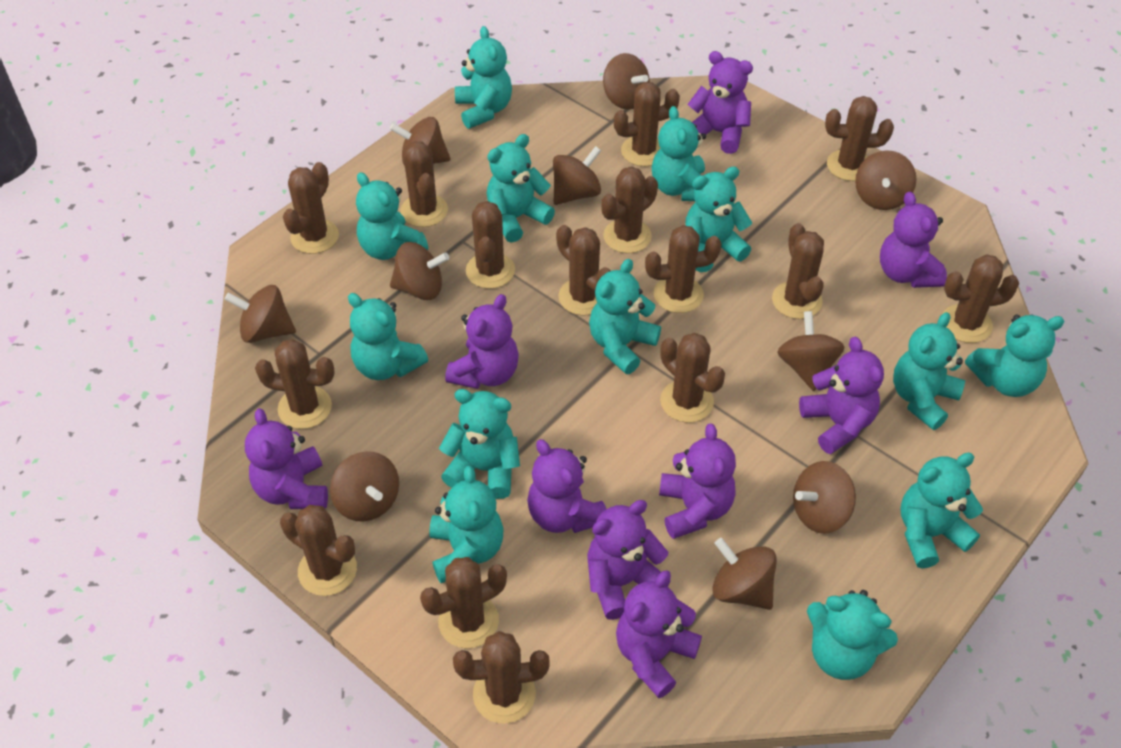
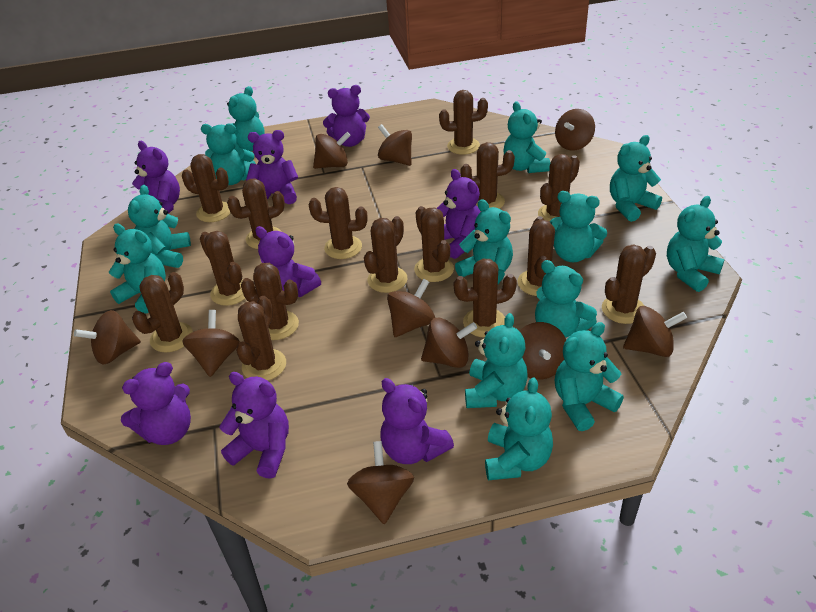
purple teddy bear: 9 -> 8

